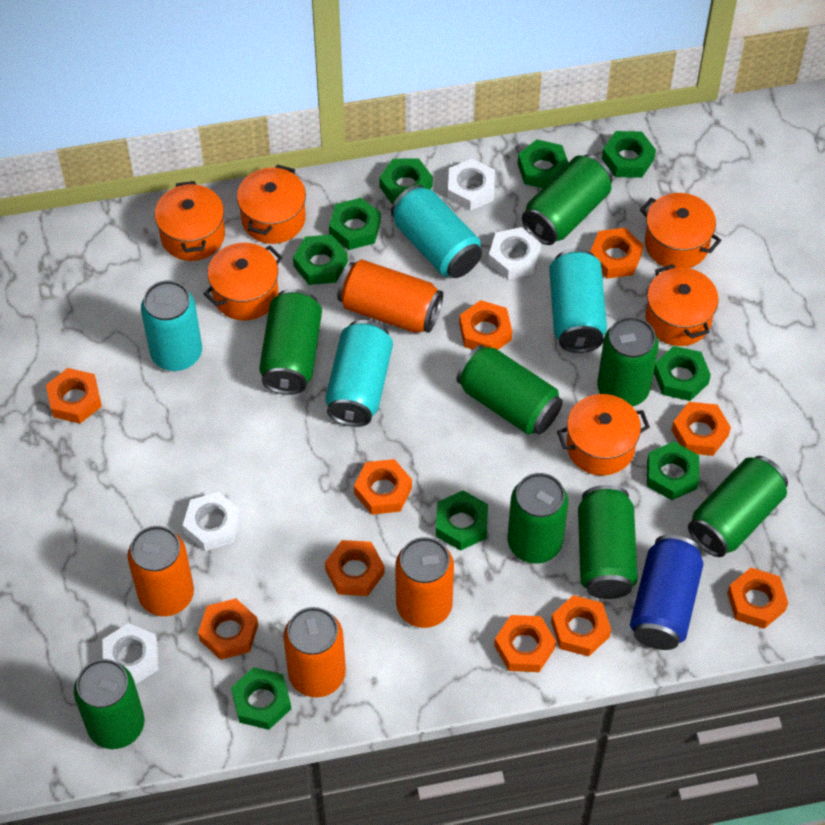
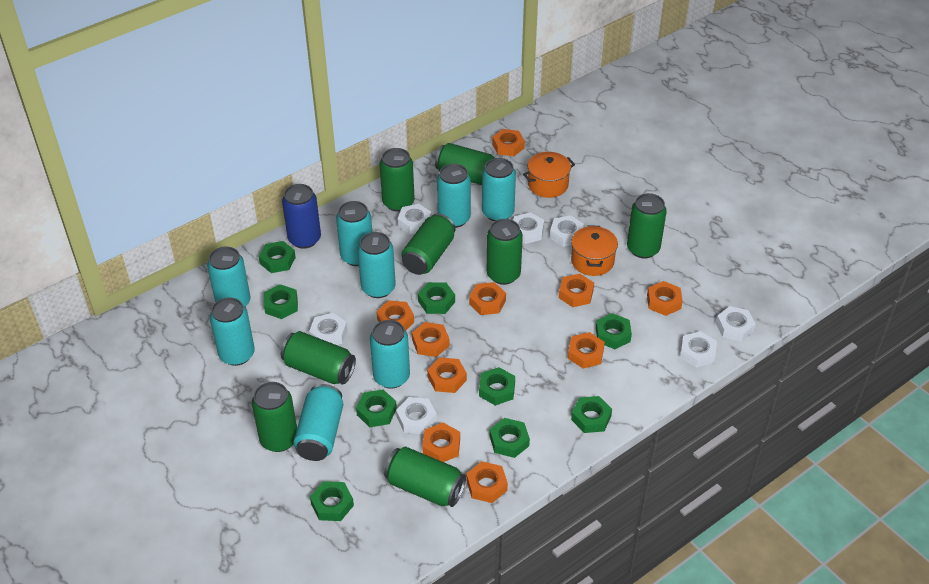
orange can: 4 -> 0
orange pot: 6 -> 2
turquoise can: 4 -> 8
white nut: 4 -> 7

